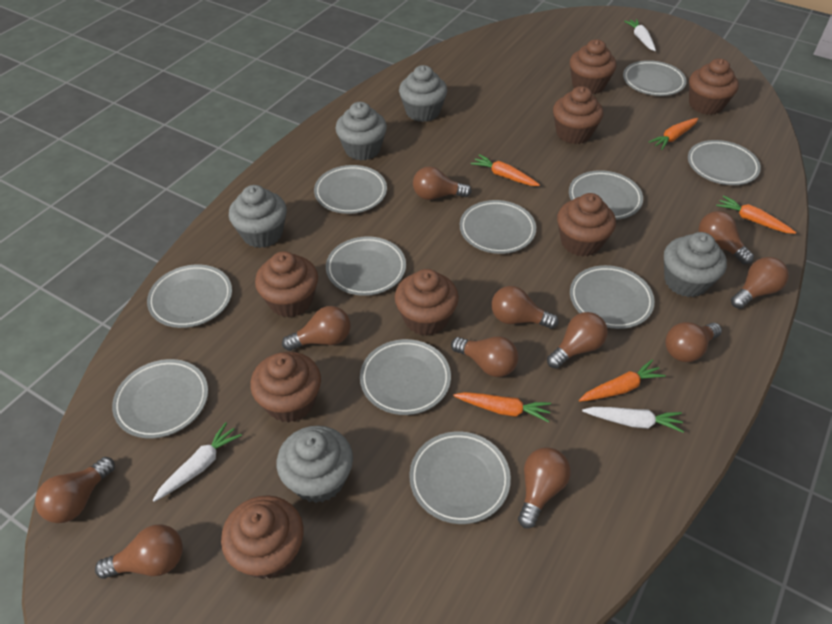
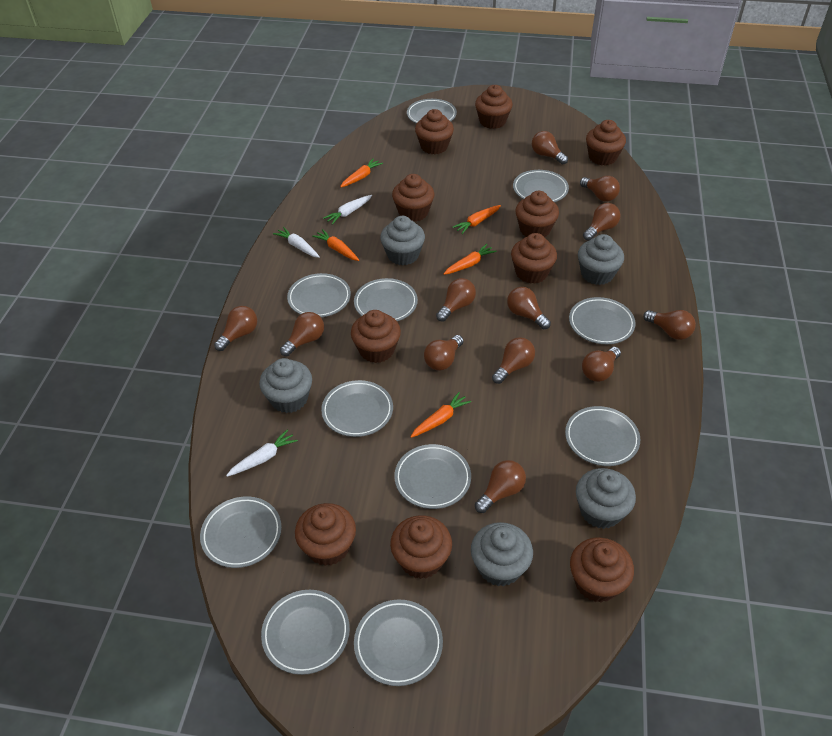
brown cupcake: 8 -> 10
brown light bulb: 11 -> 12

